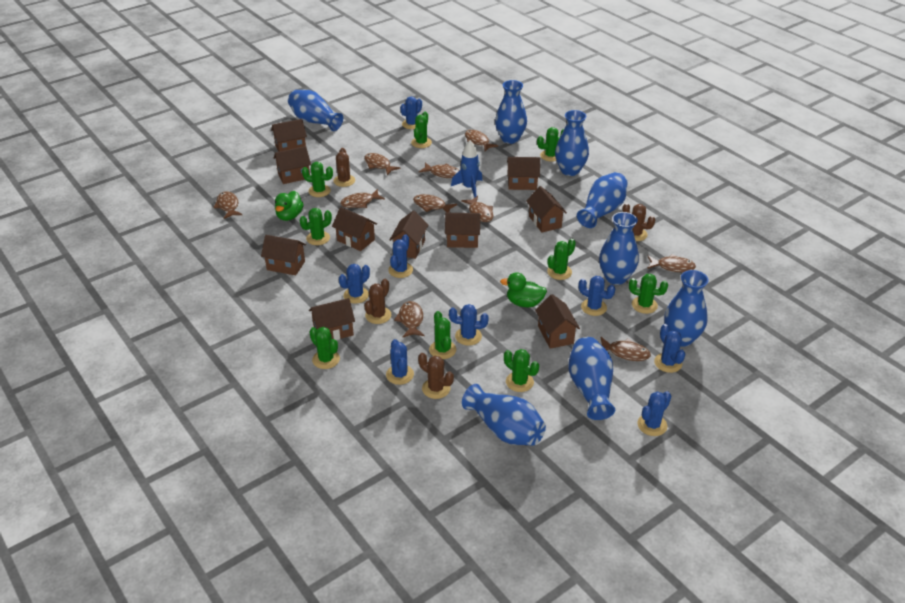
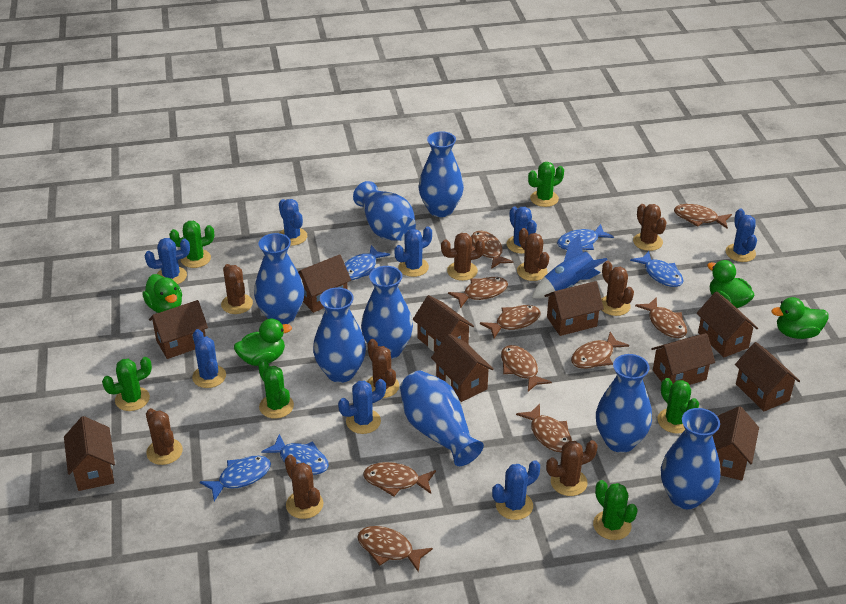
blue fish: 0 -> 5
brown cactus: 4 -> 9
green cactus: 9 -> 6
green duck: 2 -> 4

